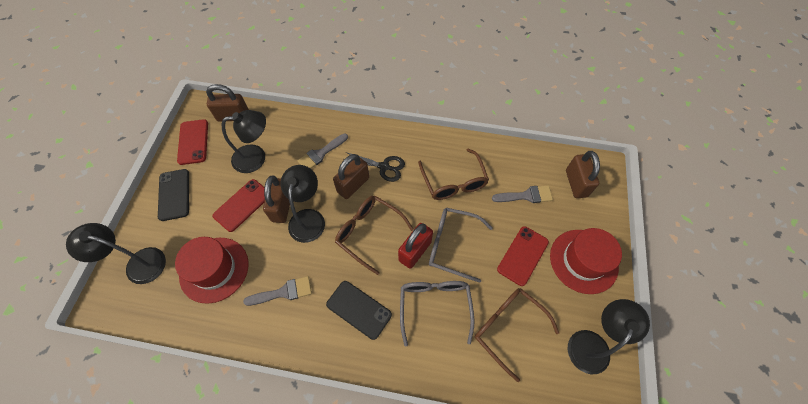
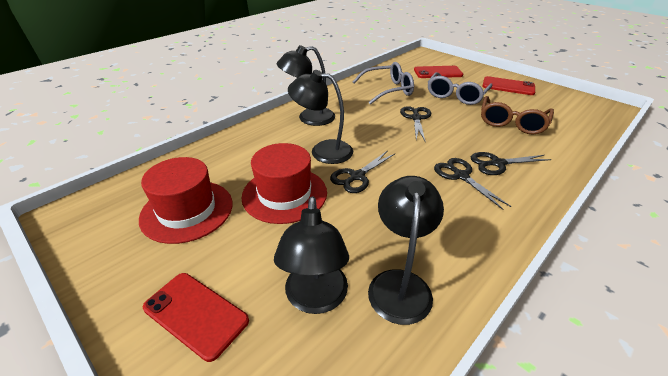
black phone: 2 -> 0
black scissors: 1 -> 4
brown glasses: 3 -> 1
brown padlock: 4 -> 0
grey brush: 3 -> 0
red padlock: 1 -> 0

